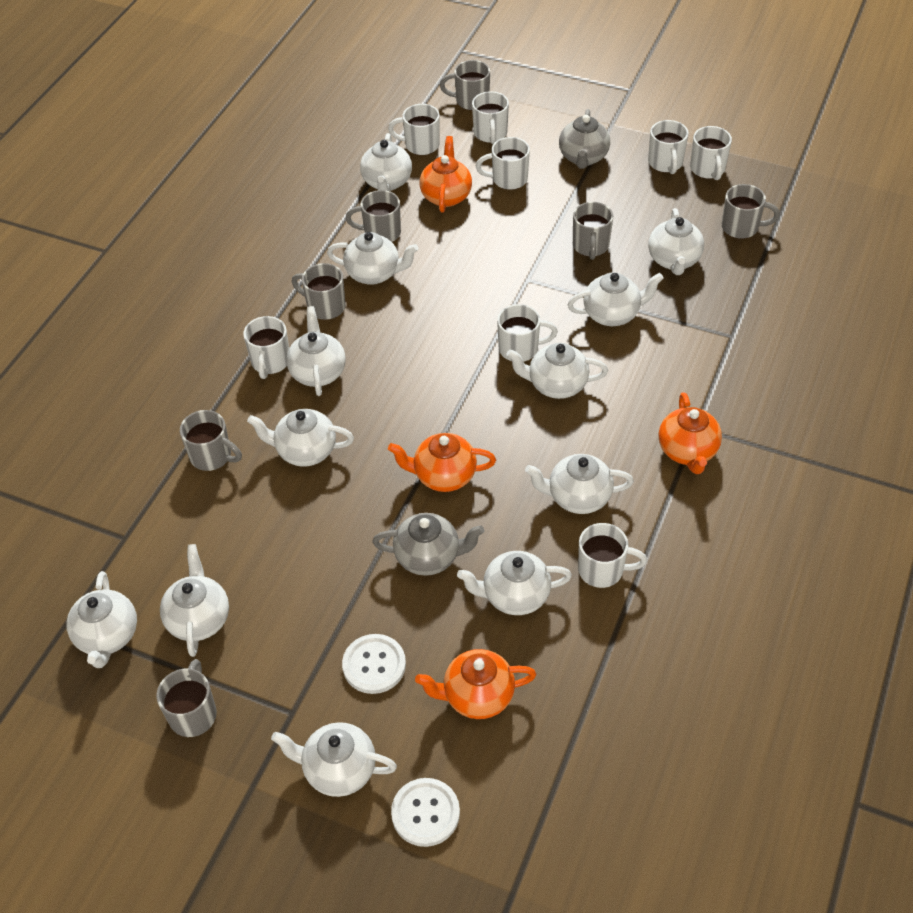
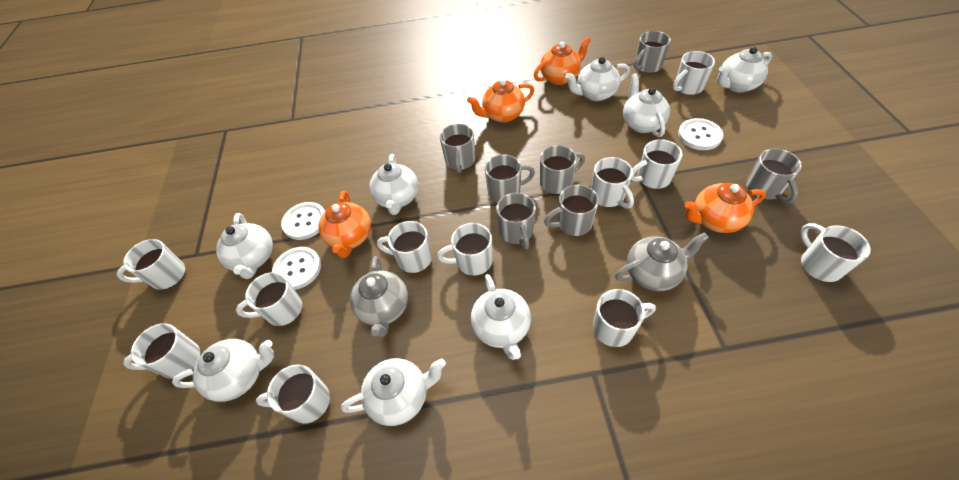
white button: 2 -> 3
white mug: 8 -> 11
white teapot: 12 -> 8

